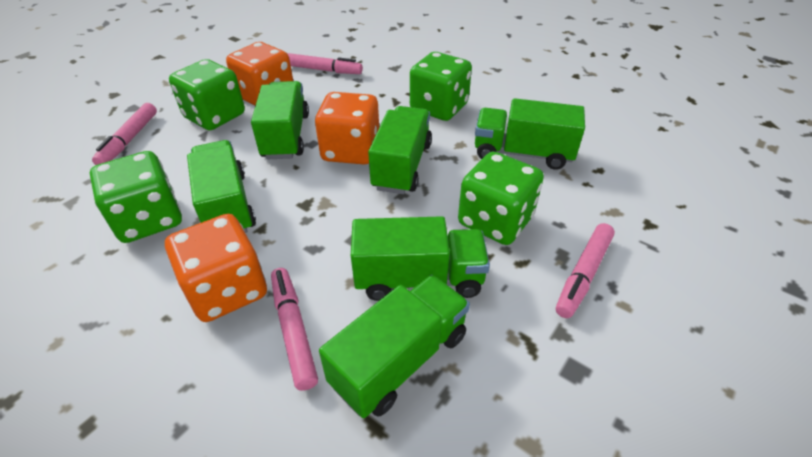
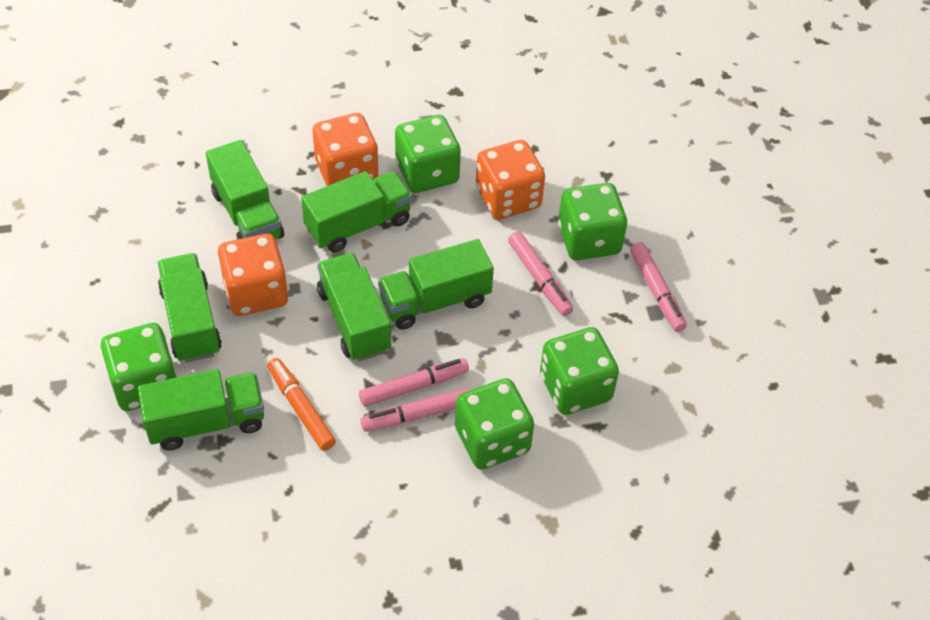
green dice: 4 -> 5
orange marker: 0 -> 1

